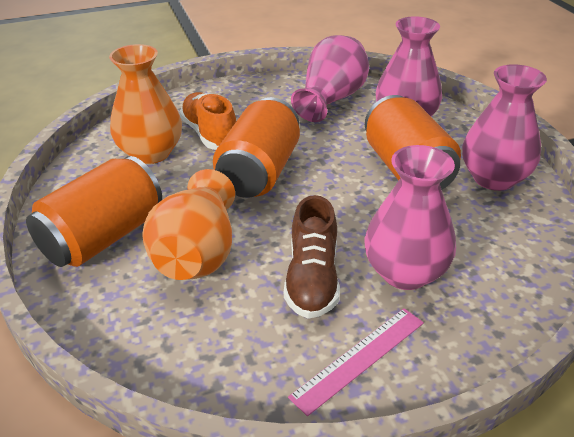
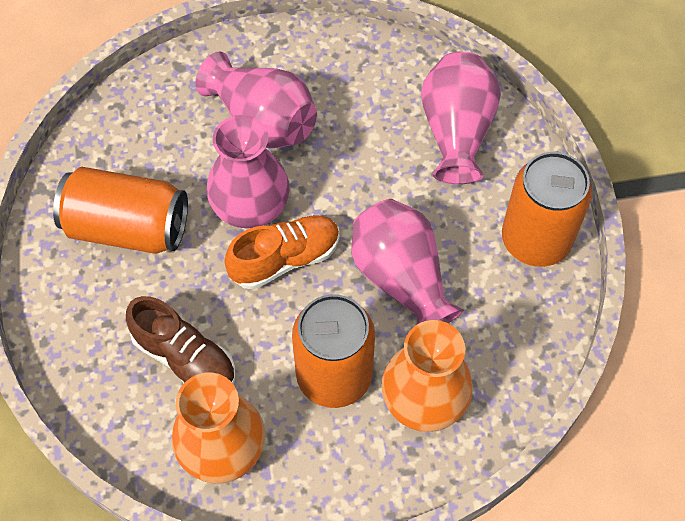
pink ruler: 1 -> 0

